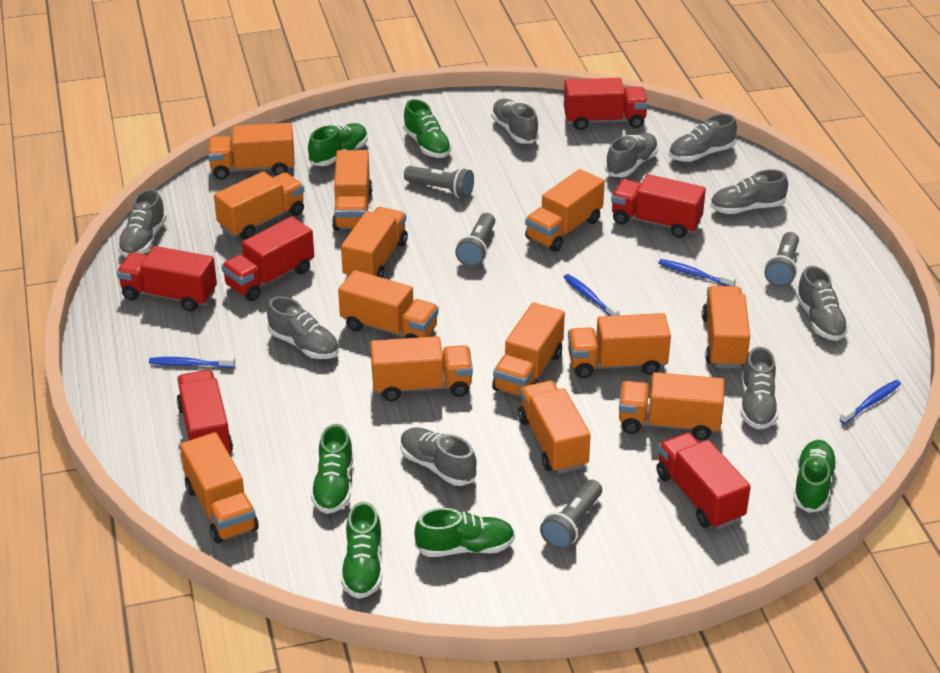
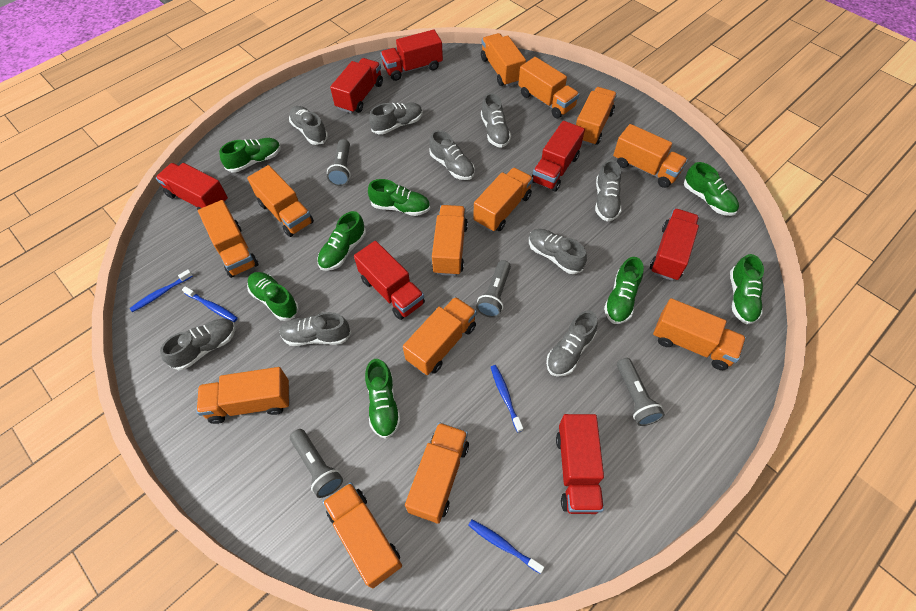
green shoe: 6 -> 8
red truck: 6 -> 7

